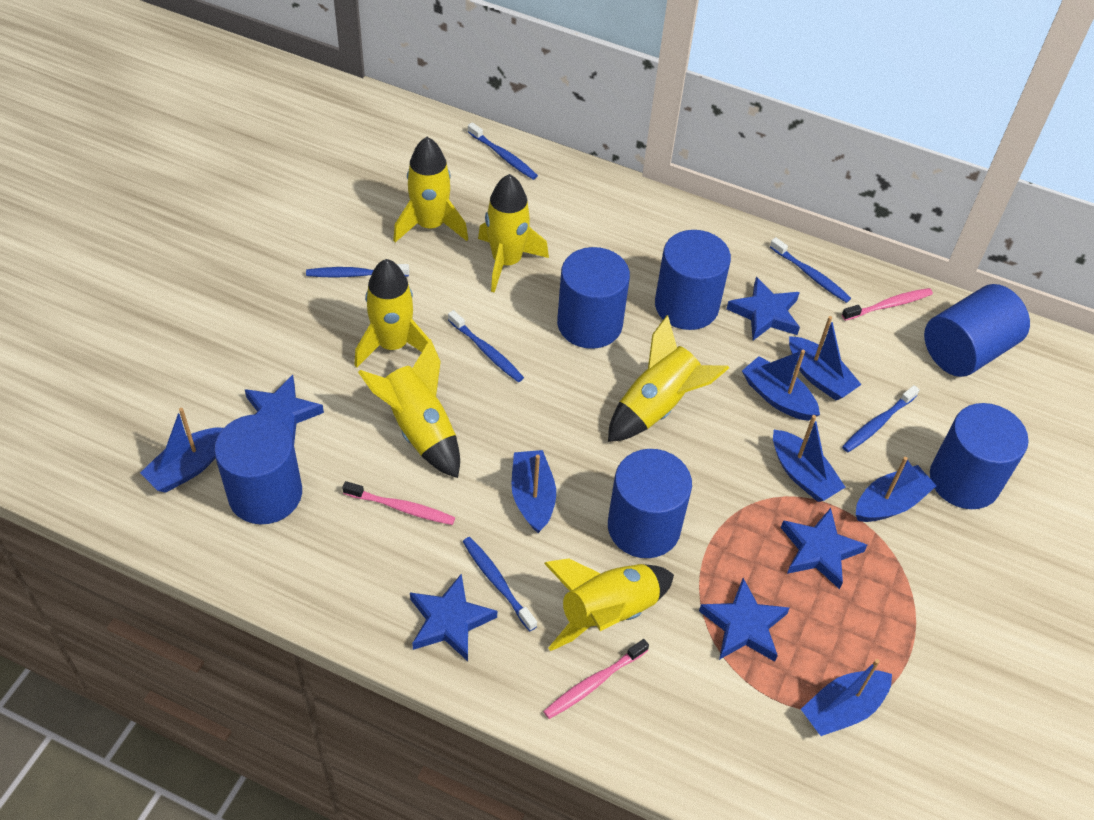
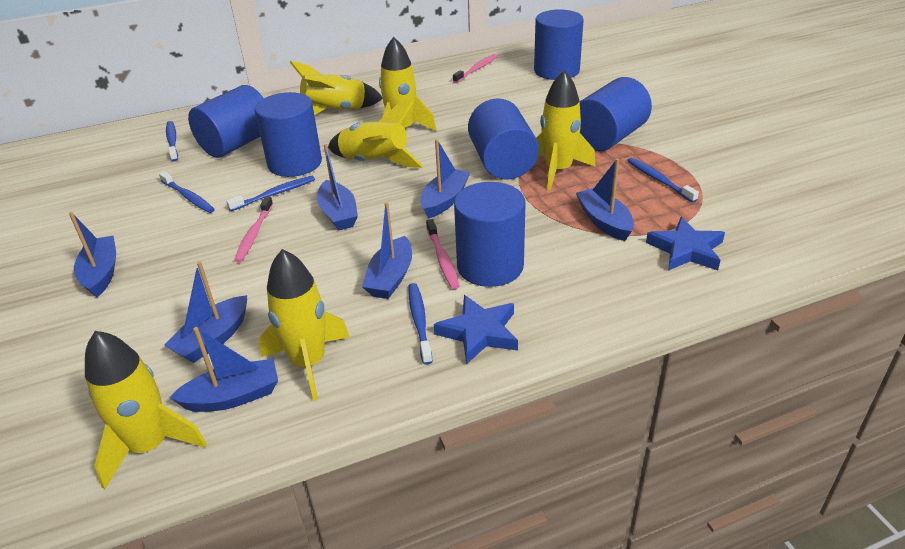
blue star: 5 -> 2
blue toothbrush: 6 -> 5

